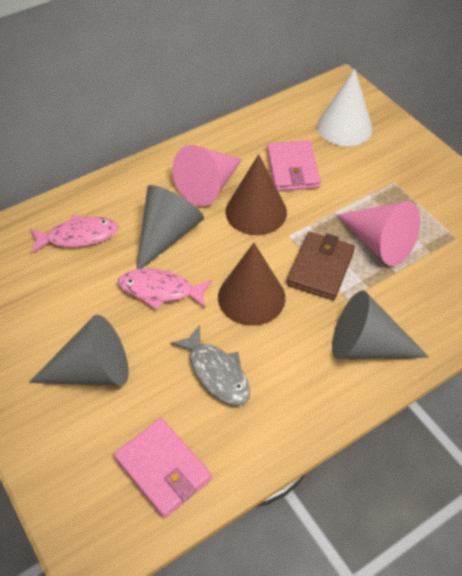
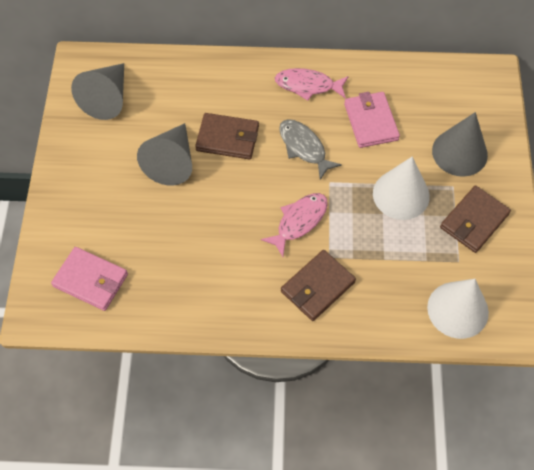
brown cone: 2 -> 0
brown wallet: 1 -> 3
pink cone: 2 -> 0
white cone: 1 -> 2

